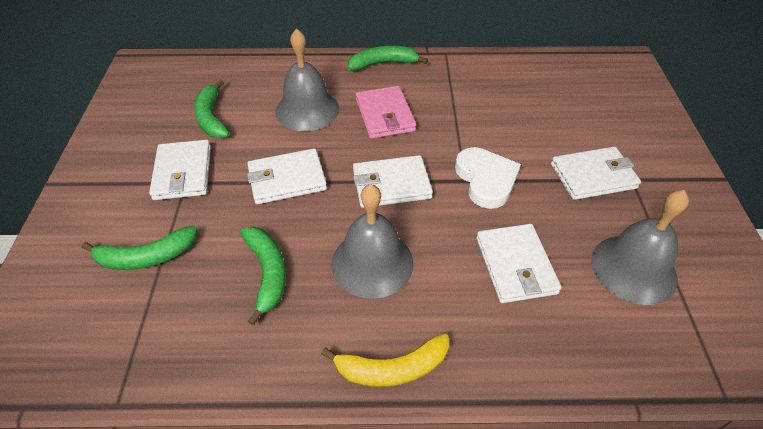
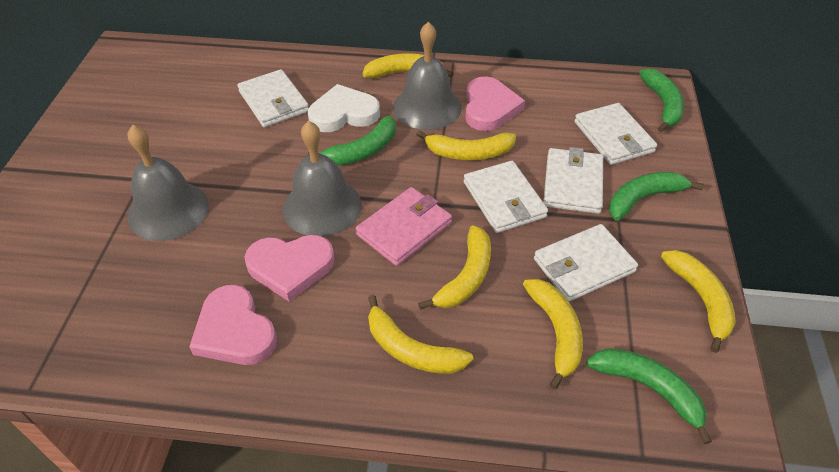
pink heart: 0 -> 3
yellow banana: 1 -> 6

